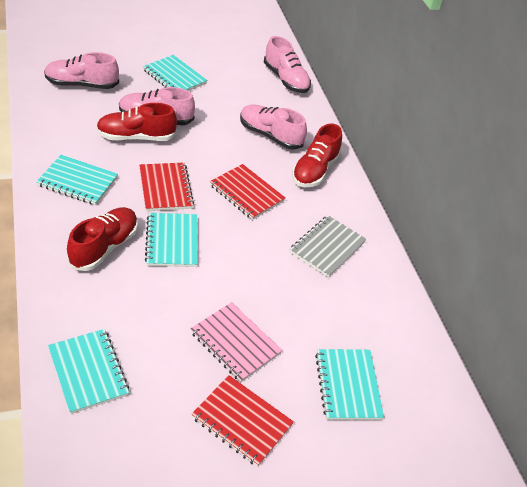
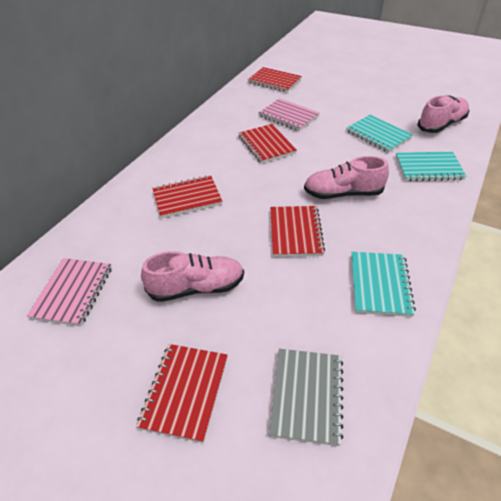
pink notebook: 1 -> 2
pink shoe: 4 -> 3
red notebook: 3 -> 5
red shoe: 3 -> 0
turquoise notebook: 5 -> 3

